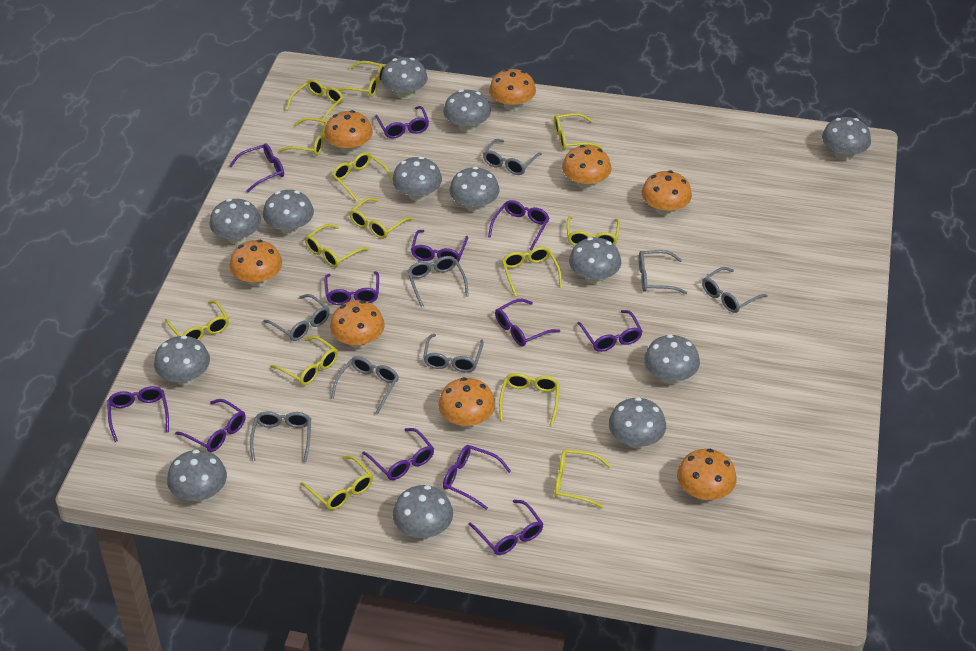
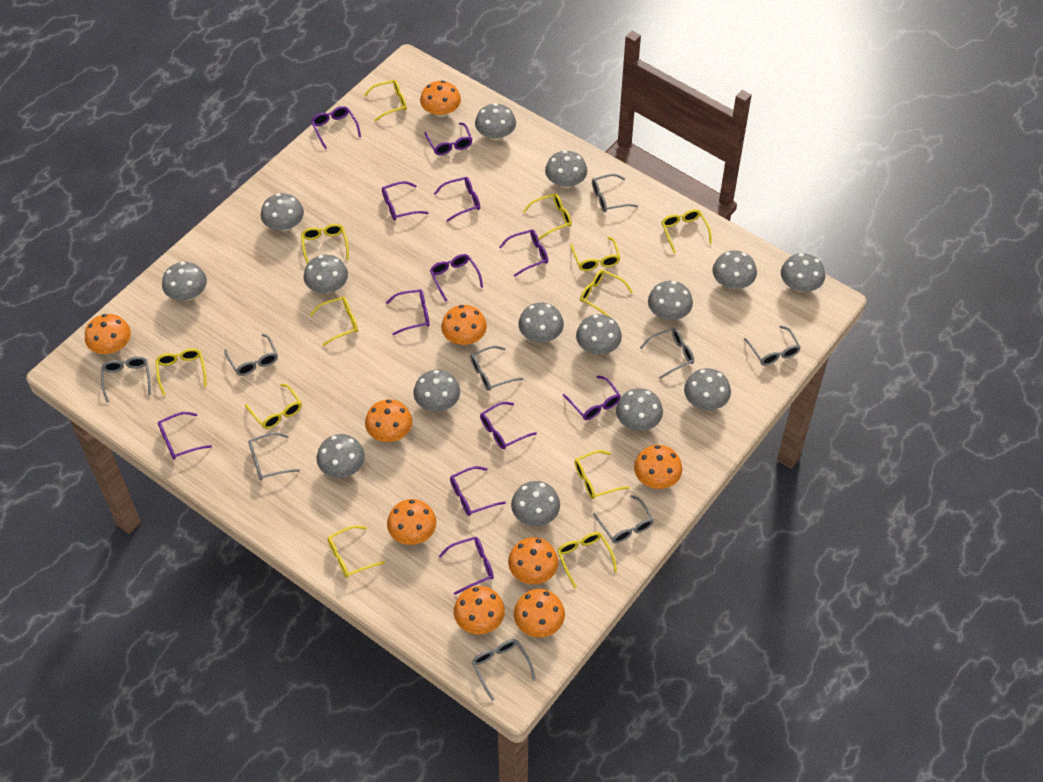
grey glasses: 8 -> 9
grey mushroom: 13 -> 15
orange mushroom: 8 -> 9
yellow glasses: 14 -> 12

